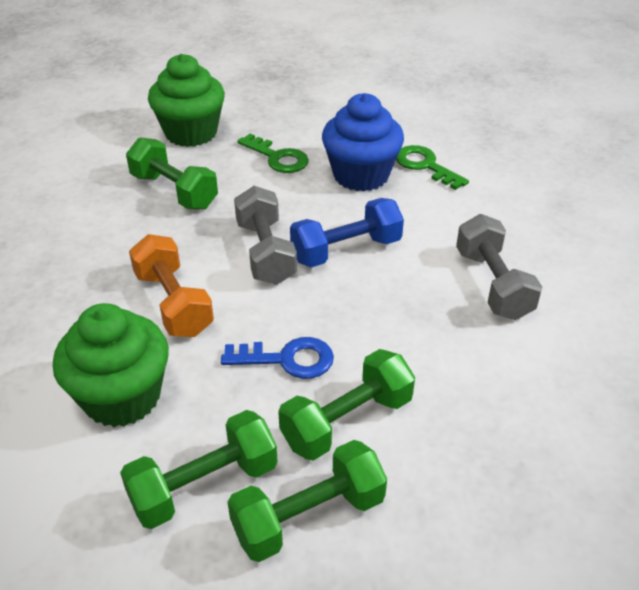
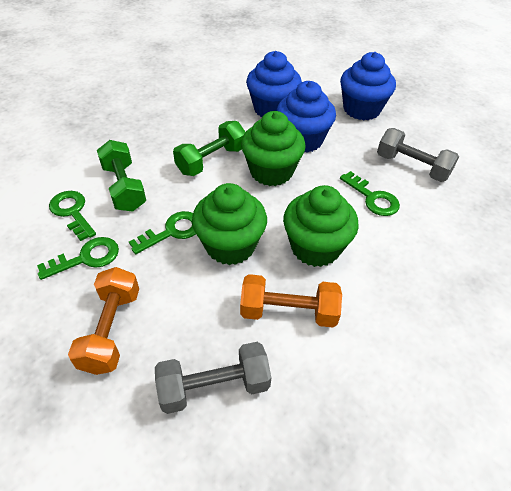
blue cupcake: 1 -> 3
blue dumbbell: 1 -> 0
blue key: 1 -> 0
green cupcake: 2 -> 3
green dumbbell: 4 -> 2
green key: 2 -> 4
orange dumbbell: 1 -> 2

